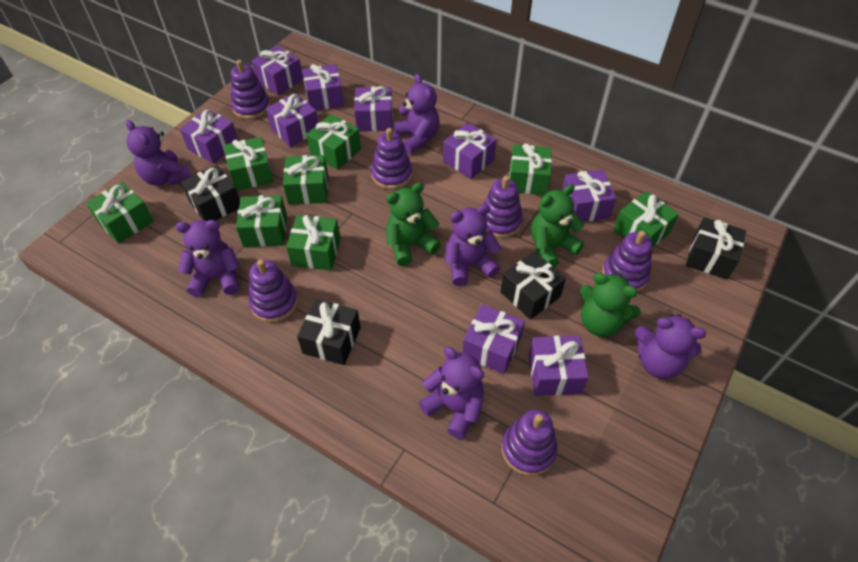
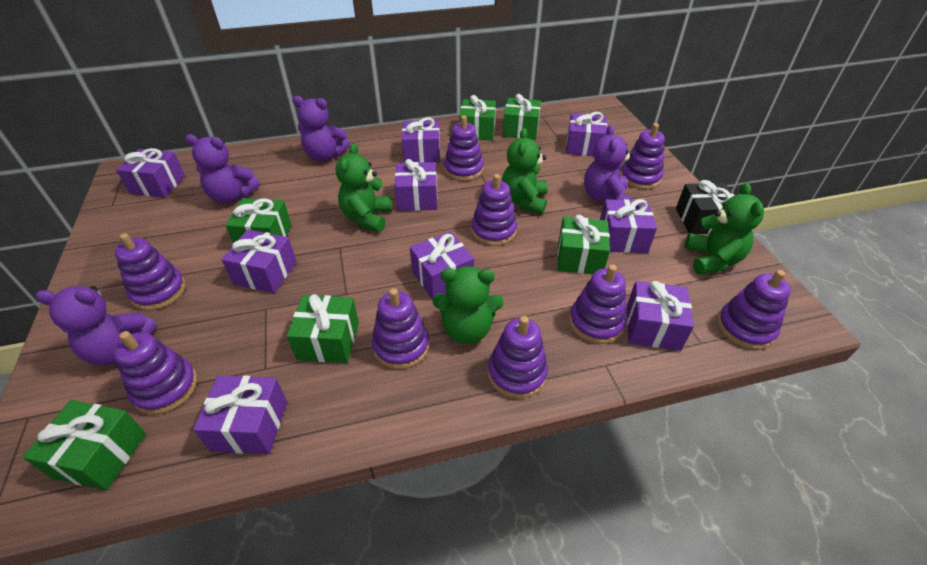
black gift: 4 -> 1
green gift: 8 -> 6
green teddy bear: 3 -> 4
purple stacking toy: 6 -> 9
purple teddy bear: 6 -> 4

